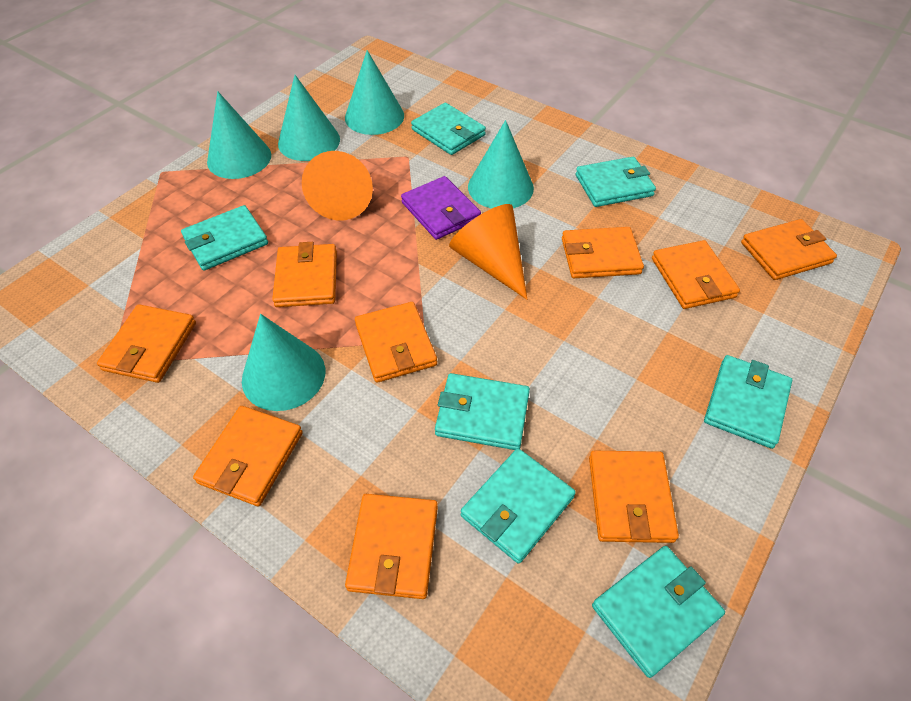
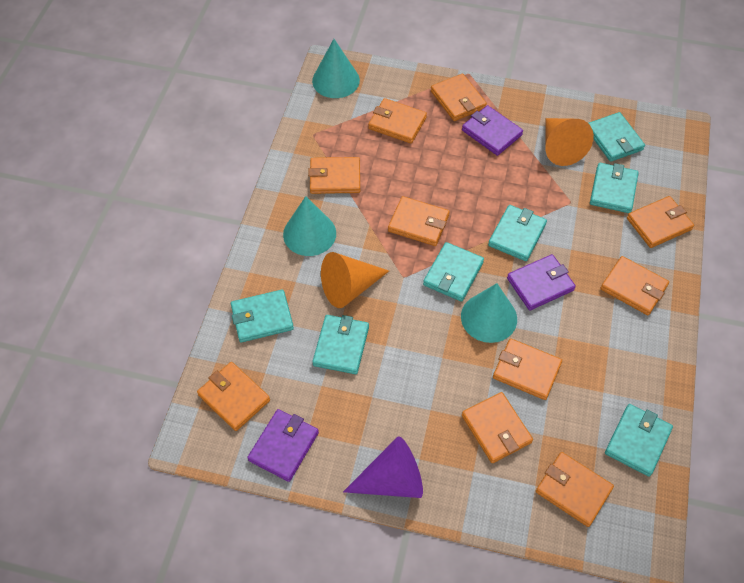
orange wallet: 9 -> 10
purple cone: 0 -> 1
purple wallet: 1 -> 3
turquoise cone: 5 -> 3

